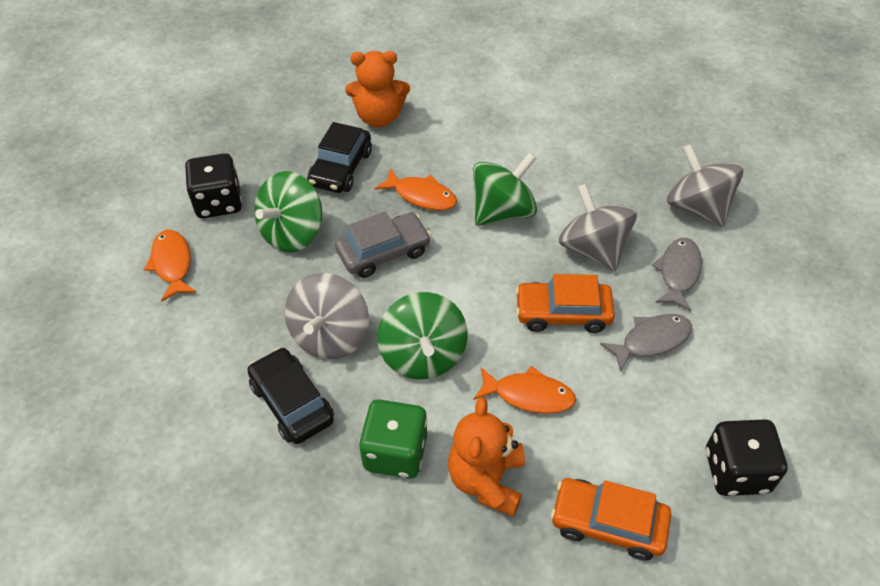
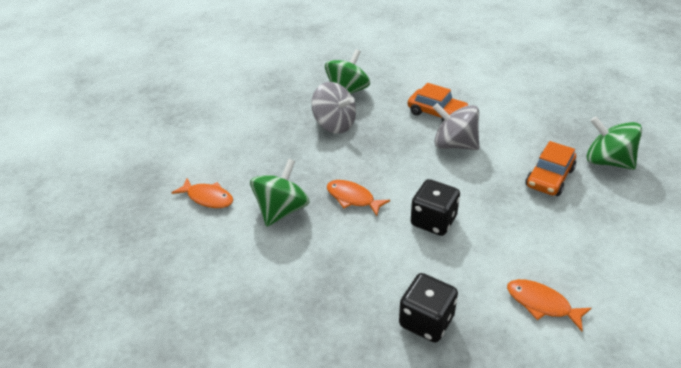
black car: 2 -> 0
green dice: 1 -> 0
grey car: 1 -> 0
grey fish: 2 -> 0
grey spinning top: 3 -> 2
orange teddy bear: 2 -> 0

